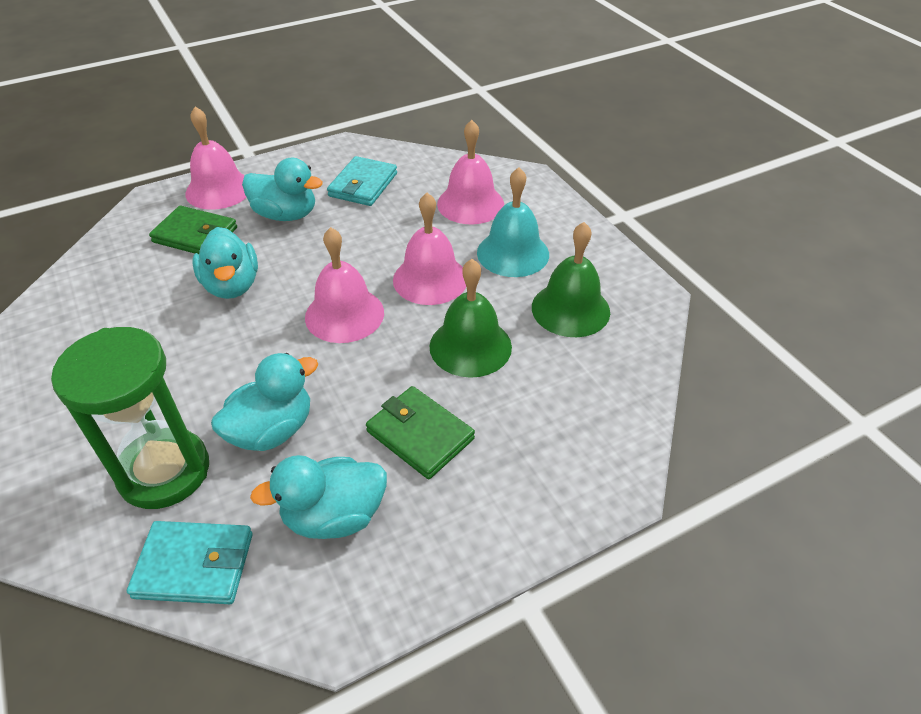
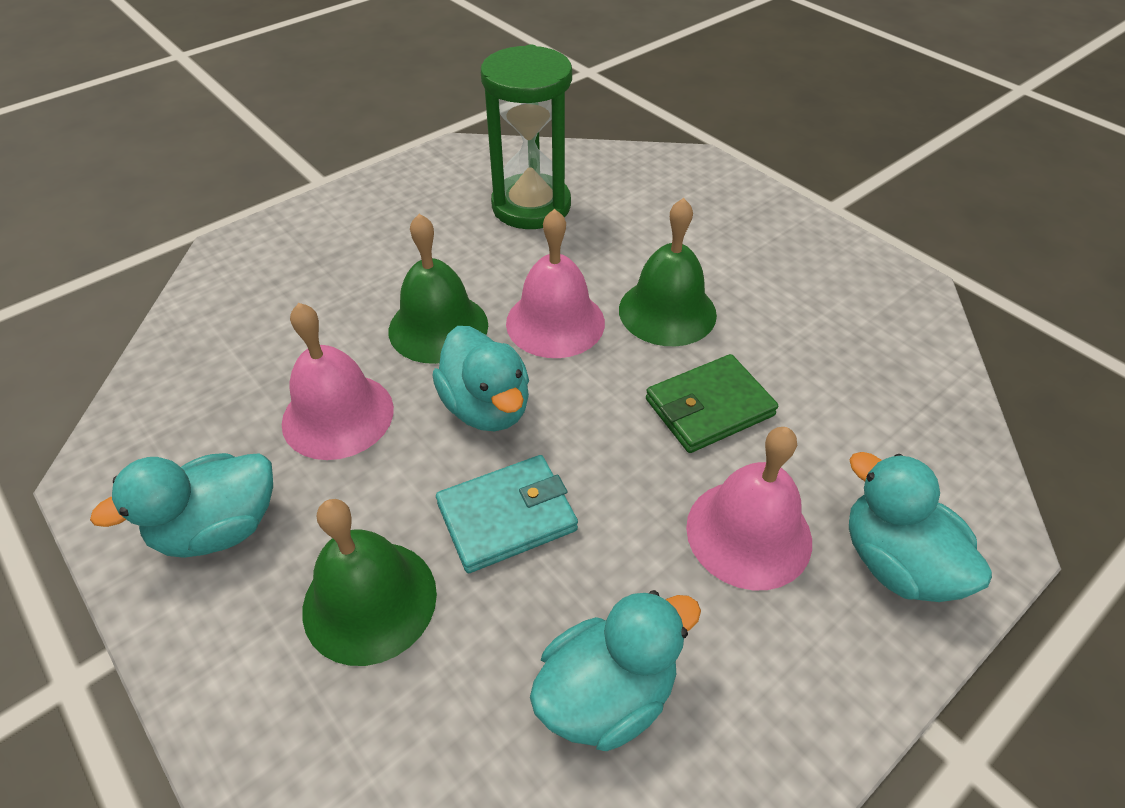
green bell: 2 -> 3
green wallet: 2 -> 1
pink bell: 4 -> 3
turquoise bell: 1 -> 0
turquoise wallet: 2 -> 1

